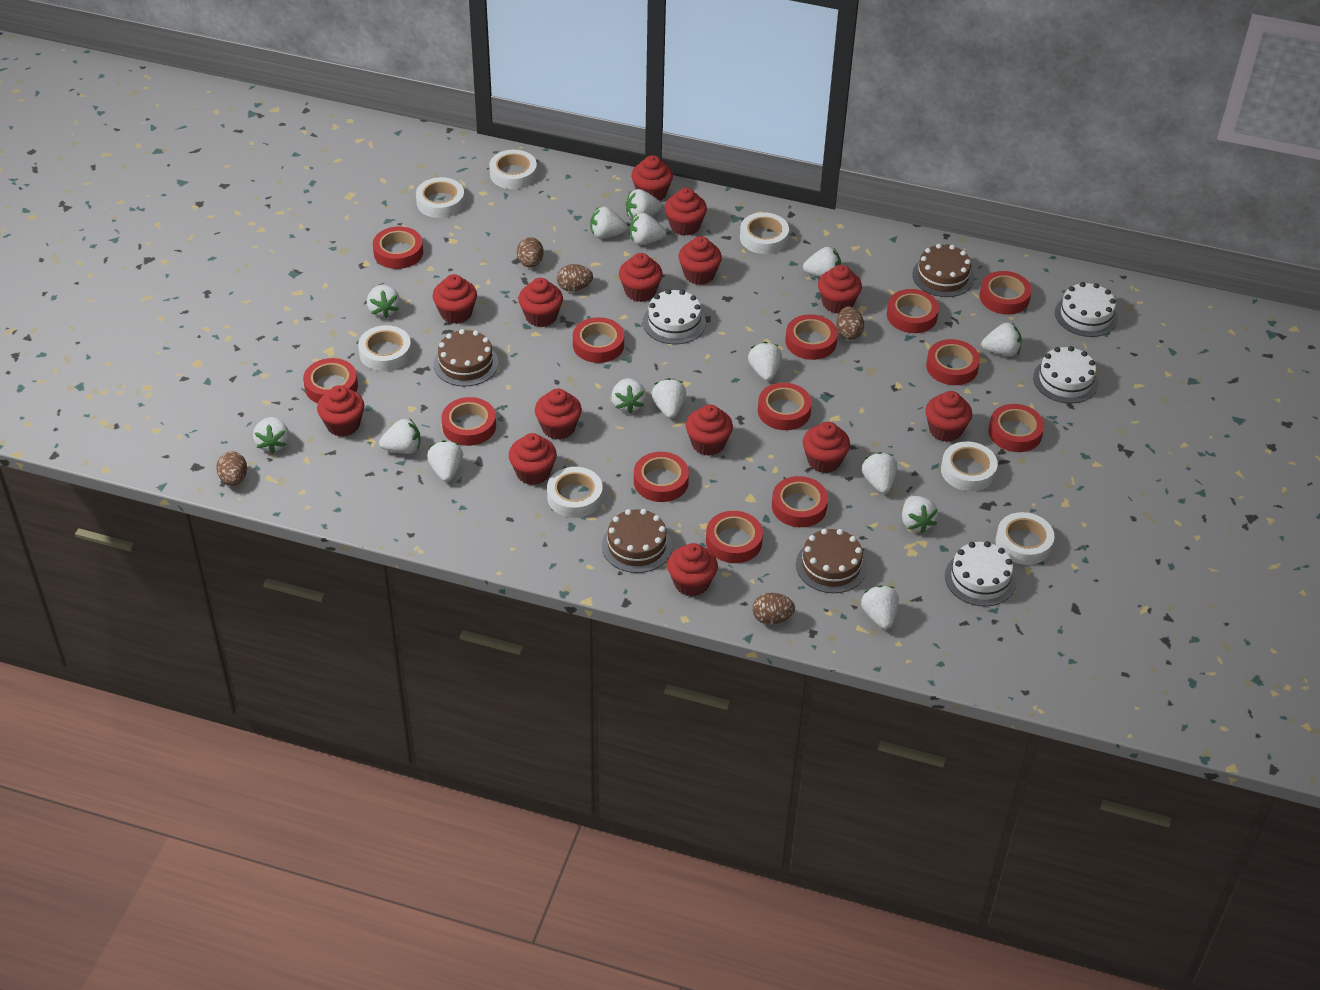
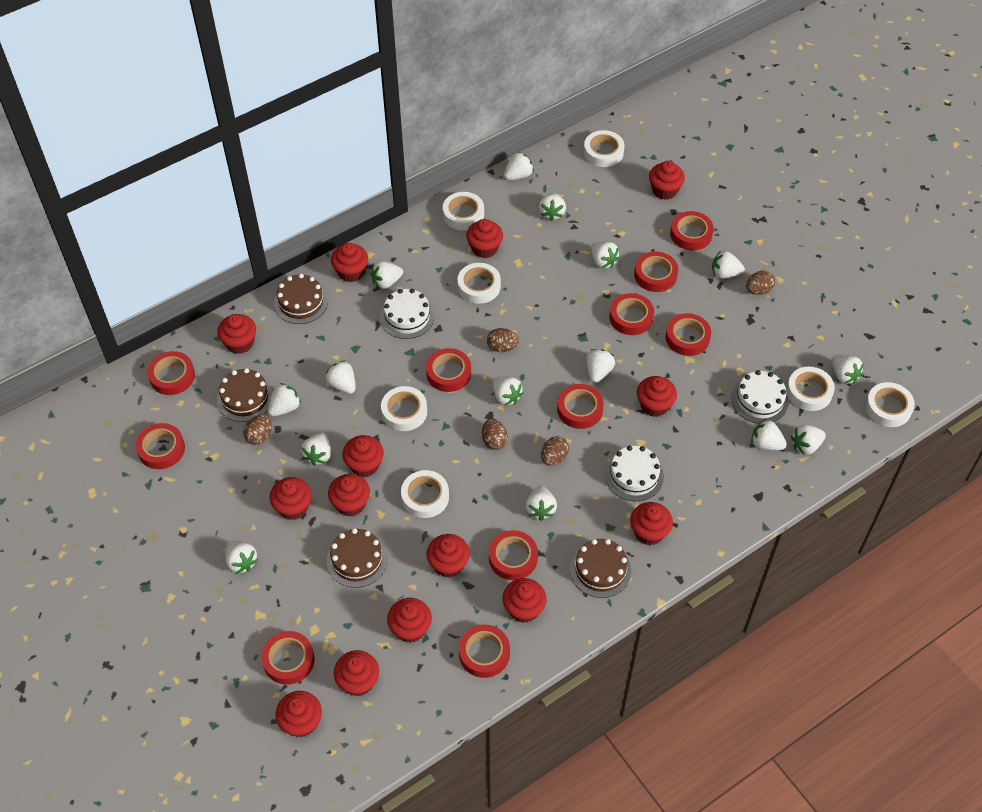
red tape: 13 -> 11
white cake: 4 -> 3

